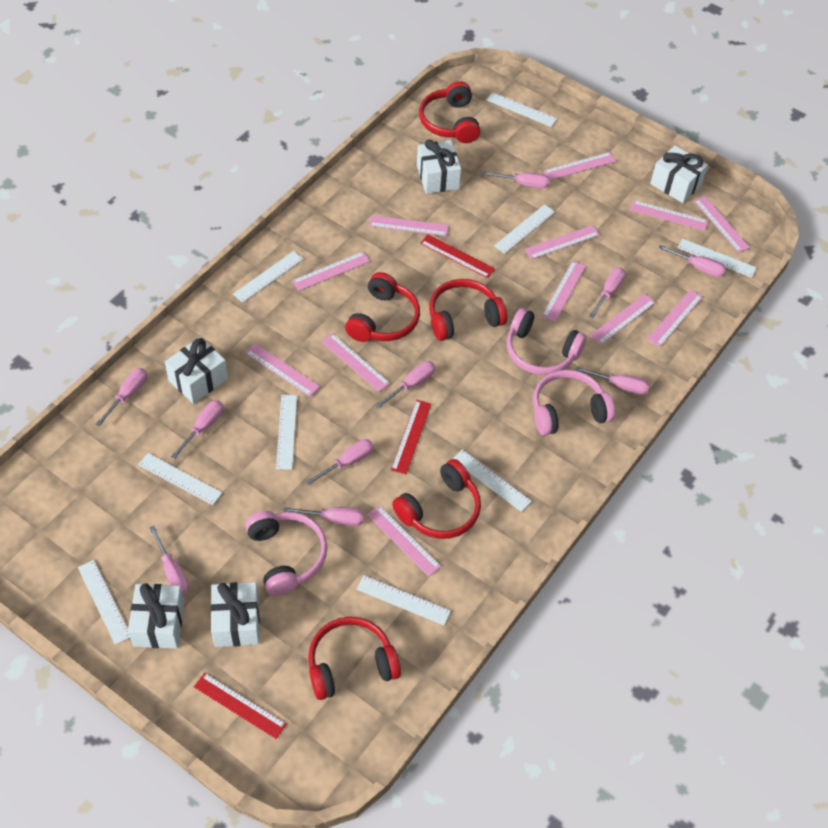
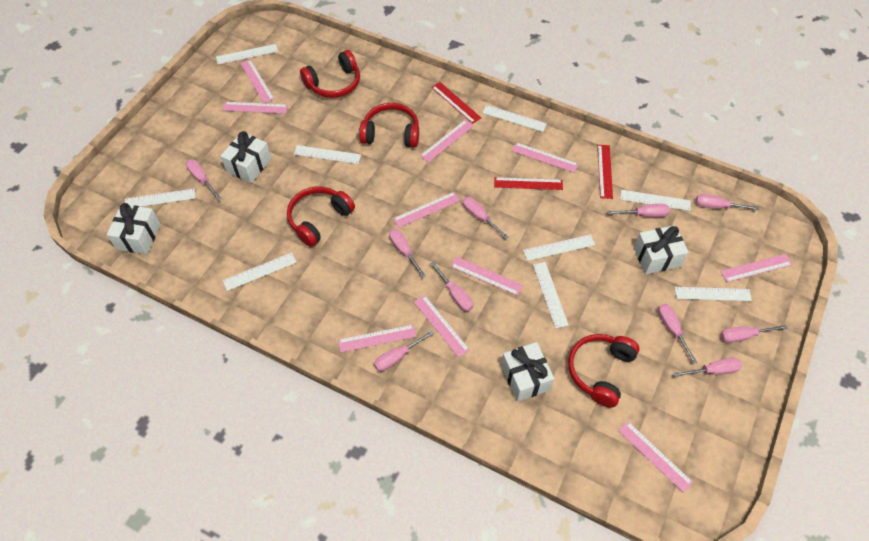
pink headphones: 3 -> 0
pink ruler: 12 -> 10
red headphones: 5 -> 4
white gift: 5 -> 4

